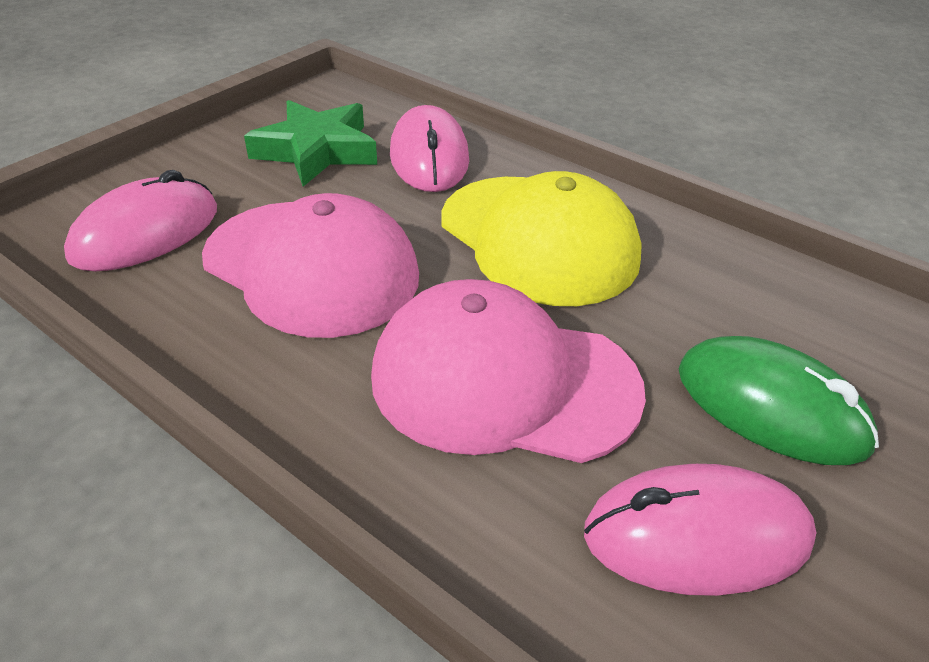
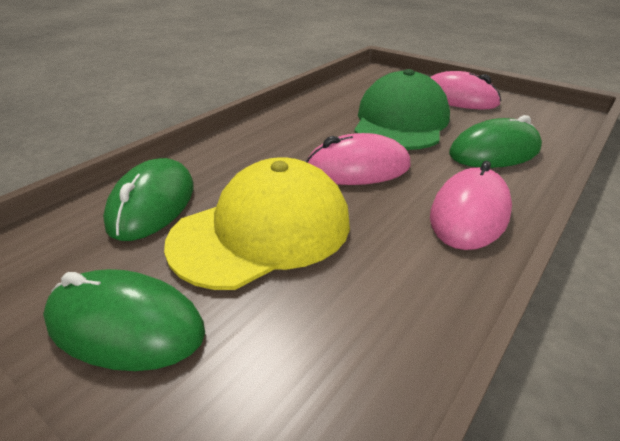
green cap: 0 -> 1
green mouse: 1 -> 3
green star: 1 -> 0
pink cap: 2 -> 0

